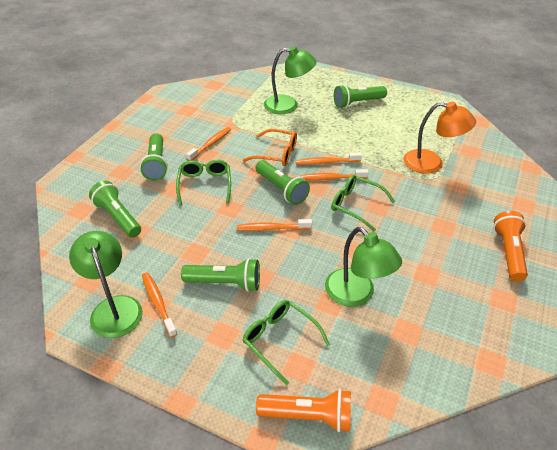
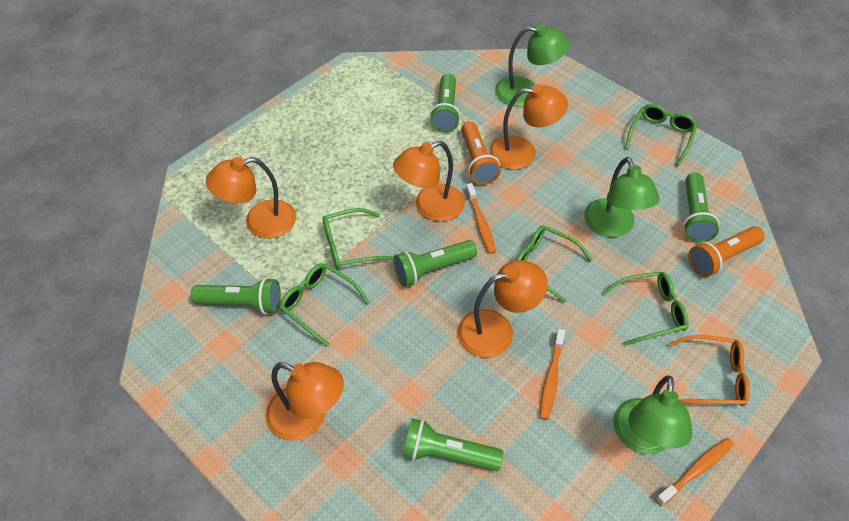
green glasses: 3 -> 5
orange lamp: 1 -> 5
orange toothbrush: 5 -> 3

